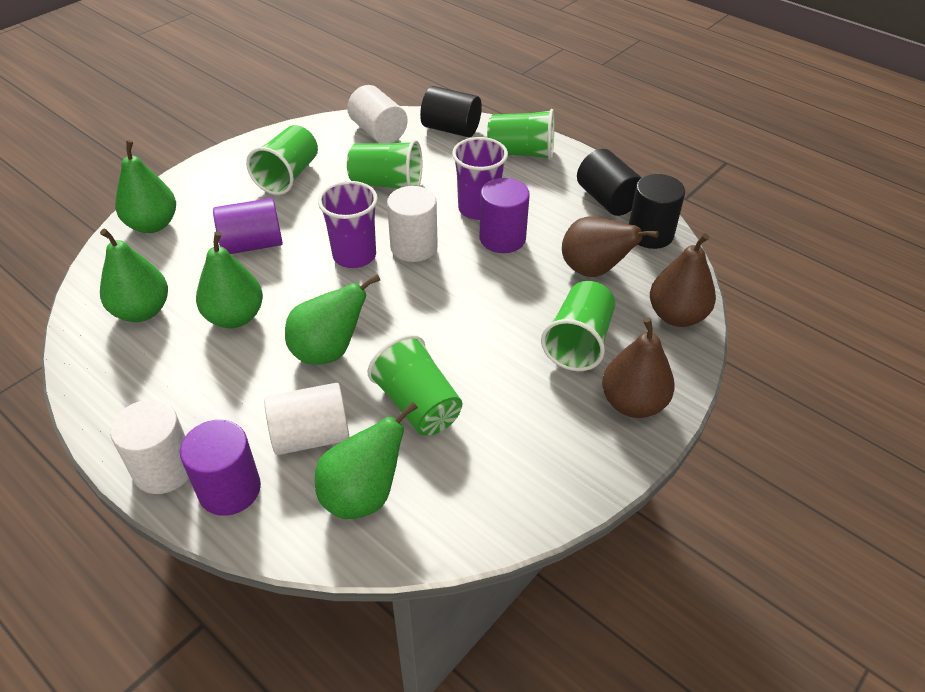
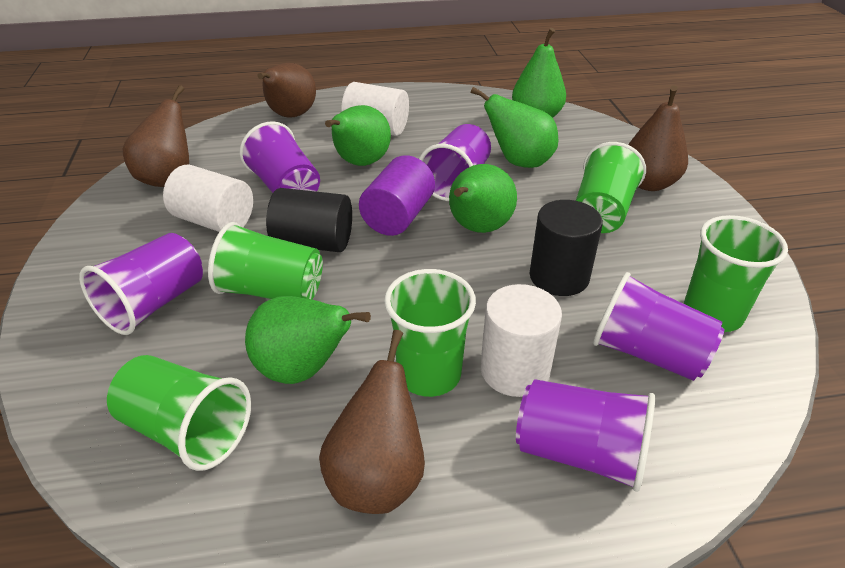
black cylinder: 3 -> 2
brown pear: 3 -> 4
purple cup: 2 -> 5
purple cylinder: 3 -> 1
white cylinder: 4 -> 3

